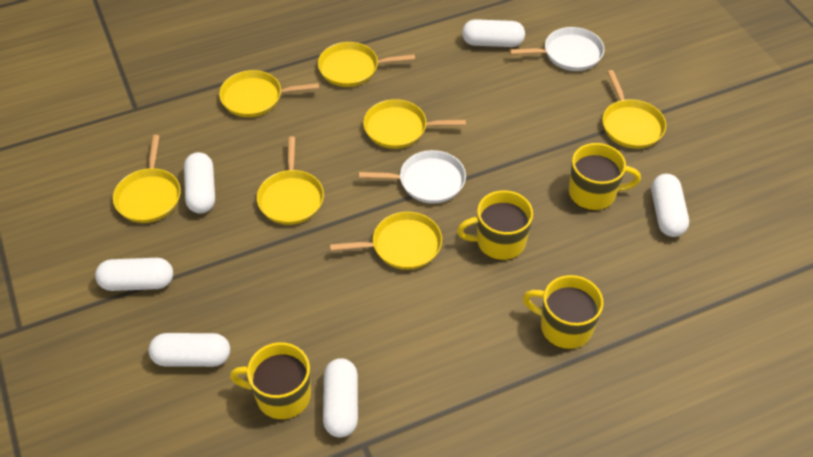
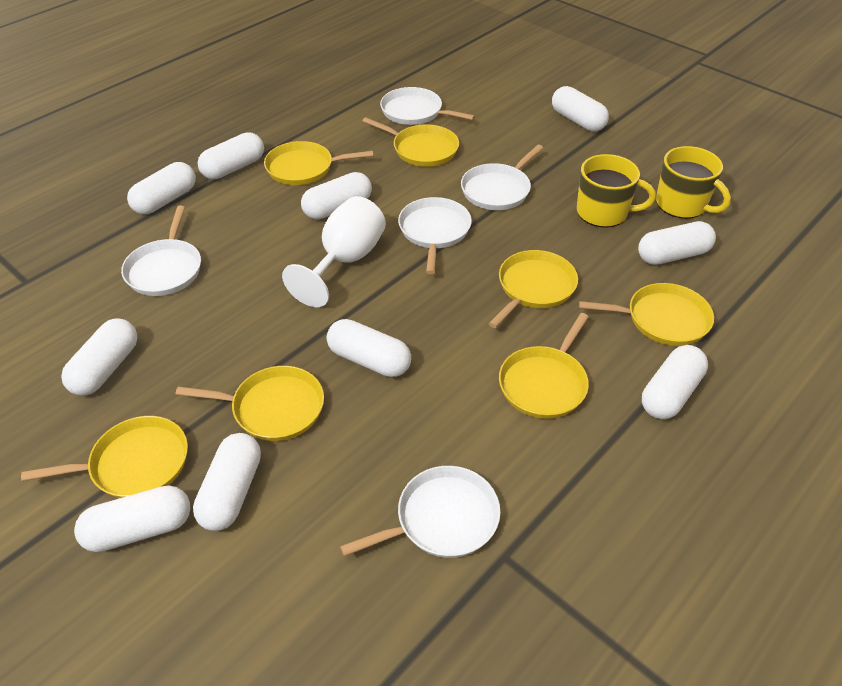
white capsule: 6 -> 10
white goblet: 0 -> 1
white pan: 2 -> 5
yellow mug: 4 -> 2

